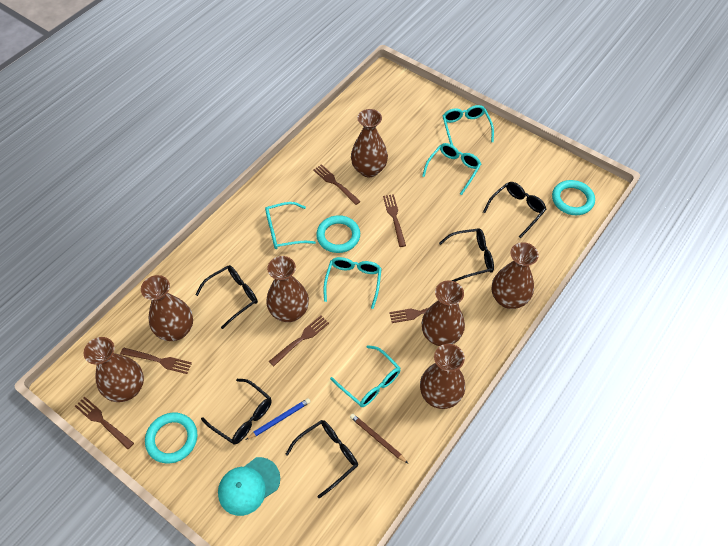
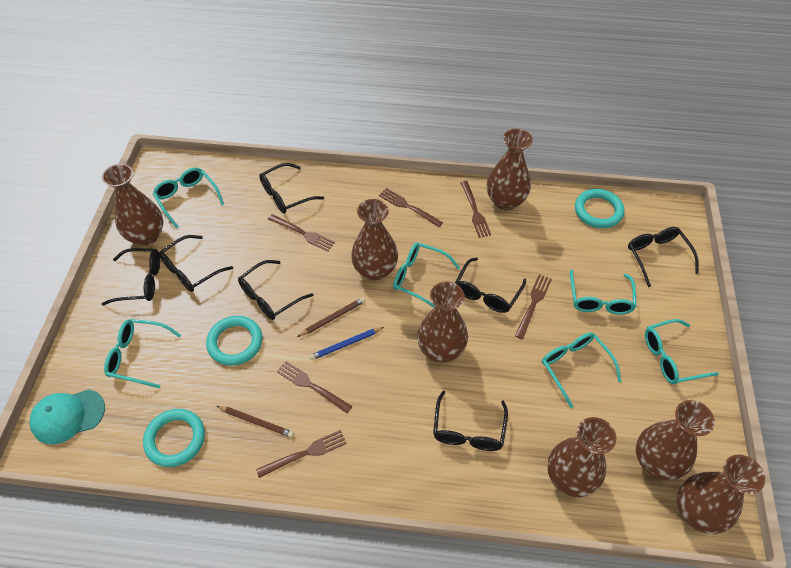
black glasses: 5 -> 7
brown pencil: 1 -> 2
turquoise glasses: 5 -> 6

